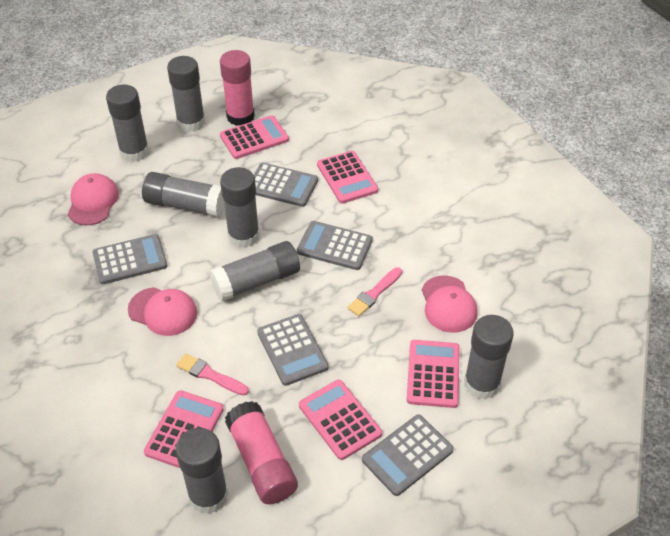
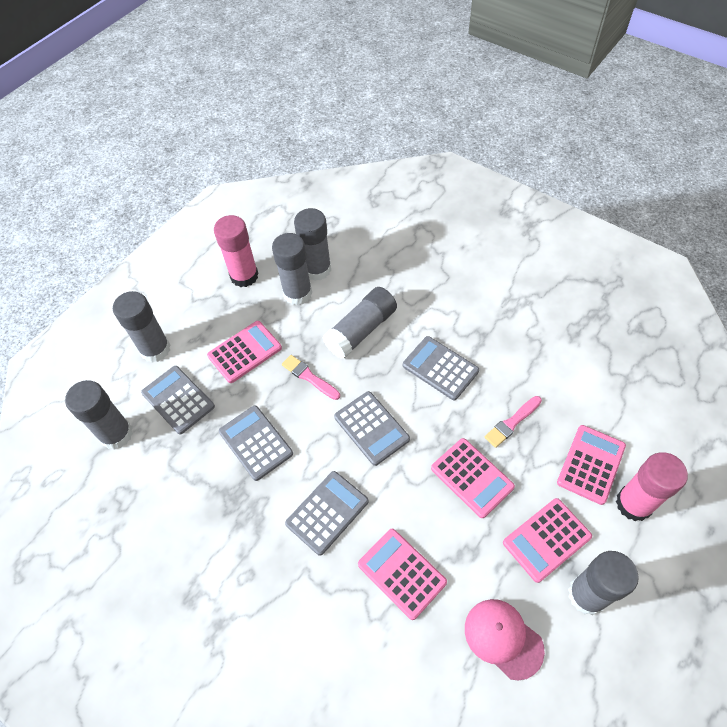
grey glue stick: 7 -> 6
pink cap: 3 -> 1

